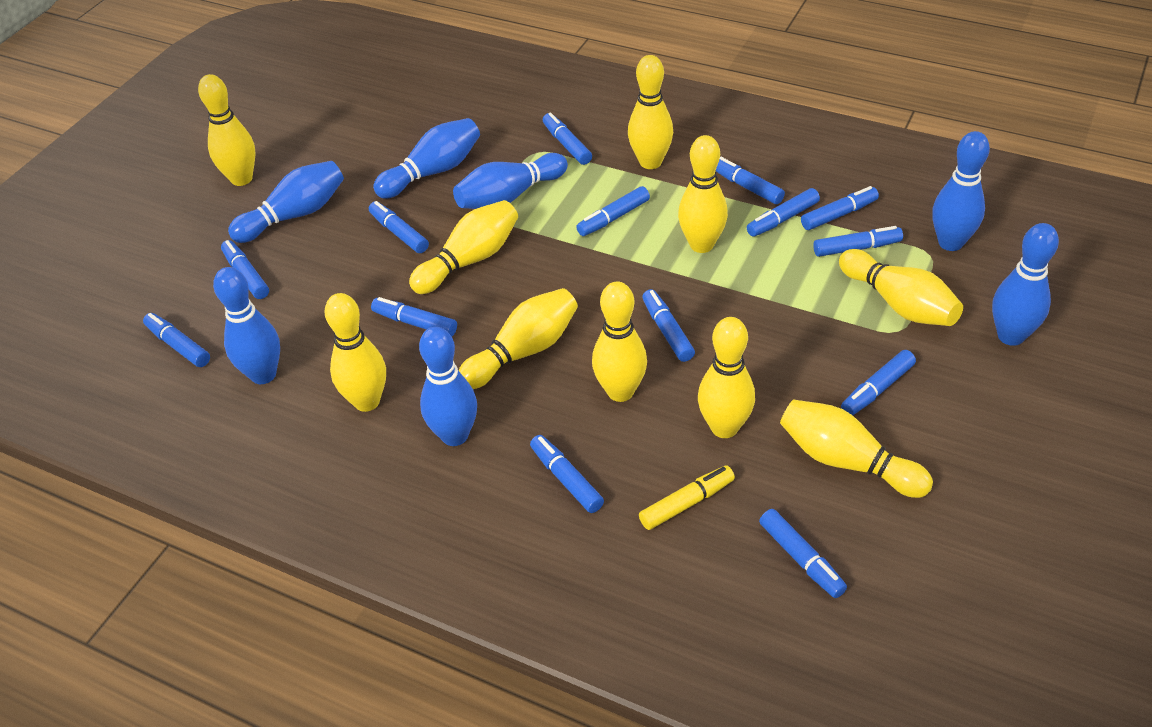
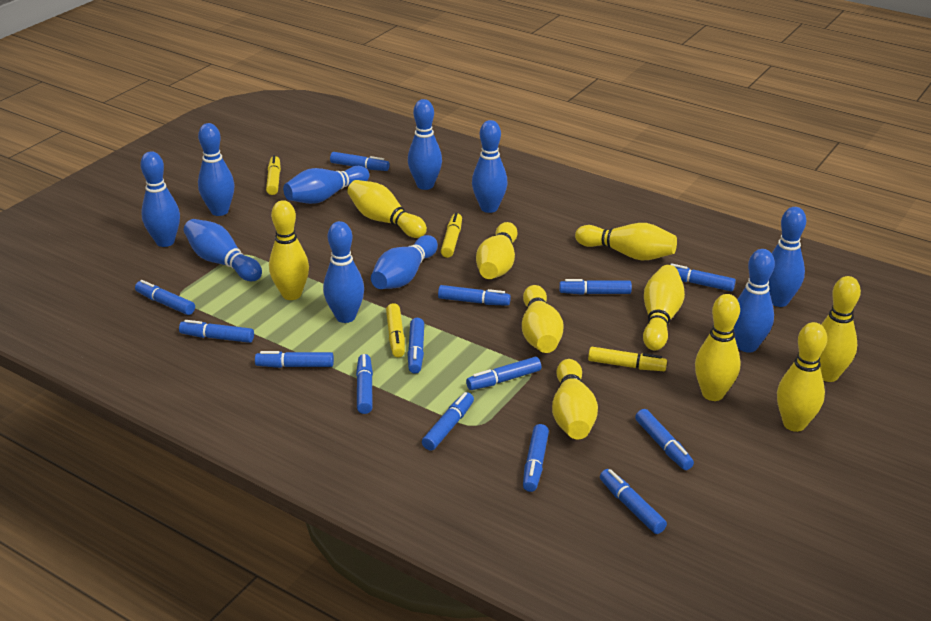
blue bowling pin: 7 -> 10
yellow marker: 1 -> 4

